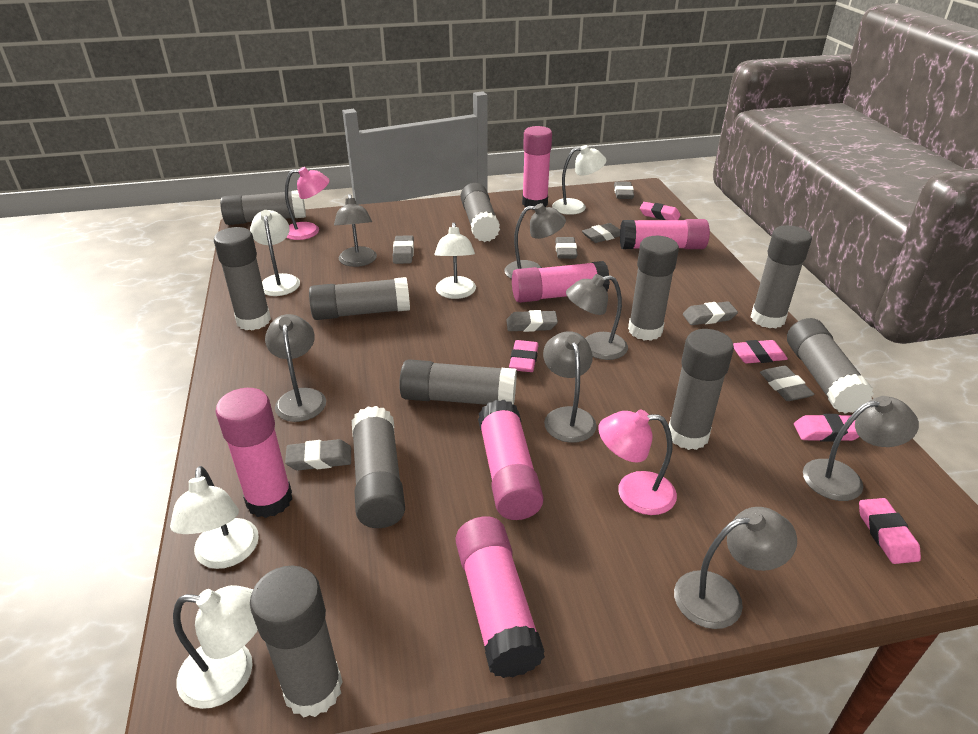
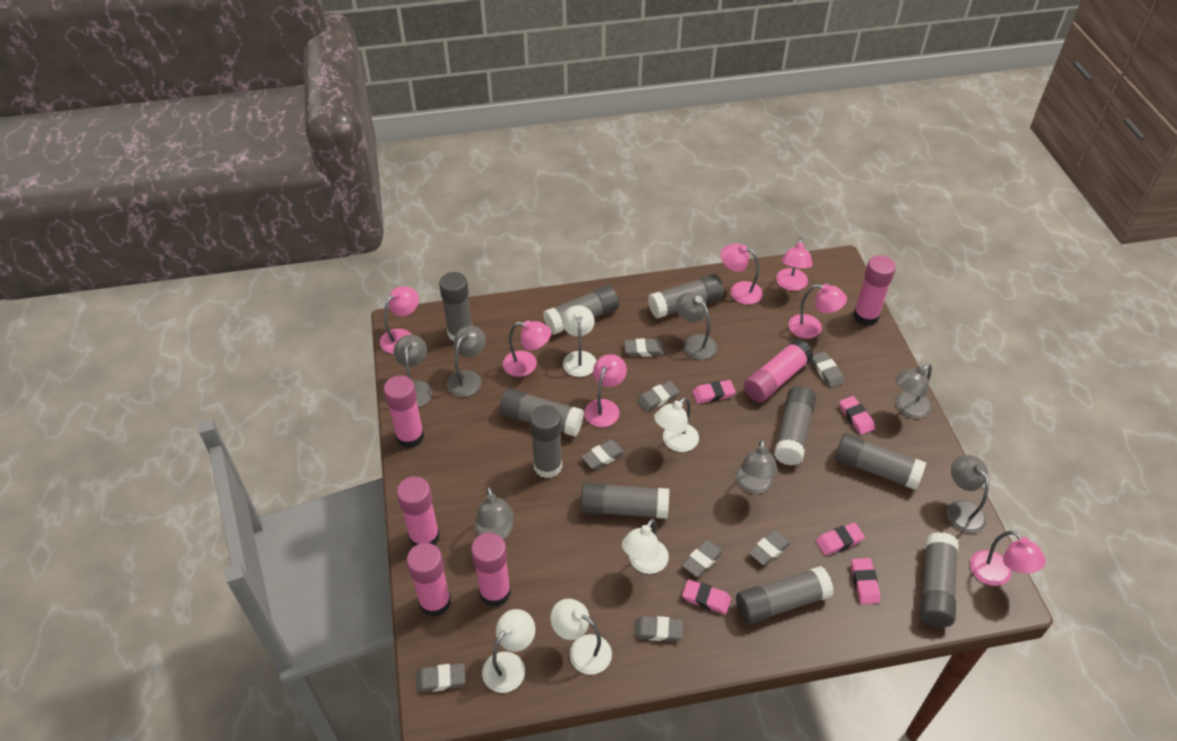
grey glue stick: 11 -> 10
pink lamp: 2 -> 7

